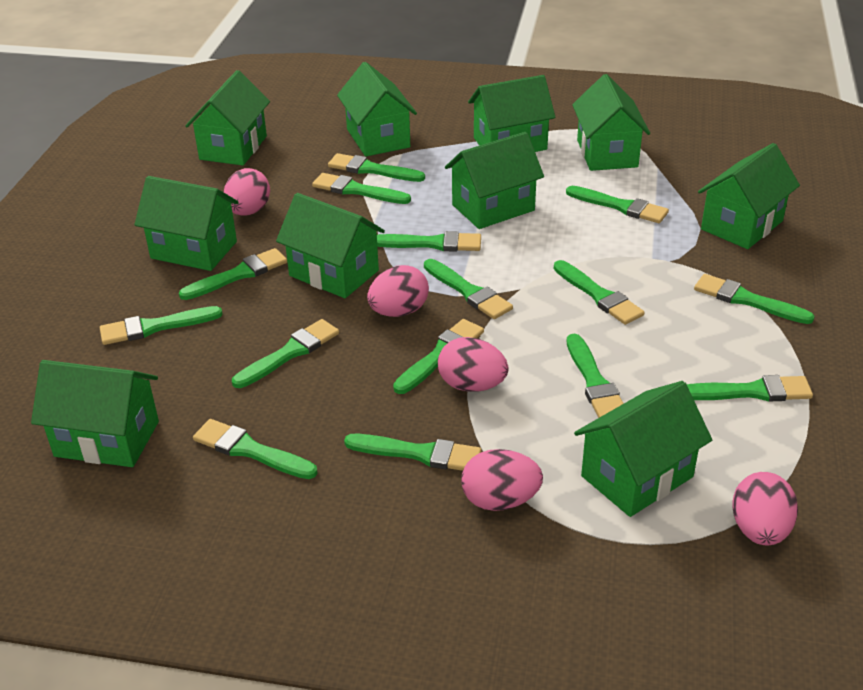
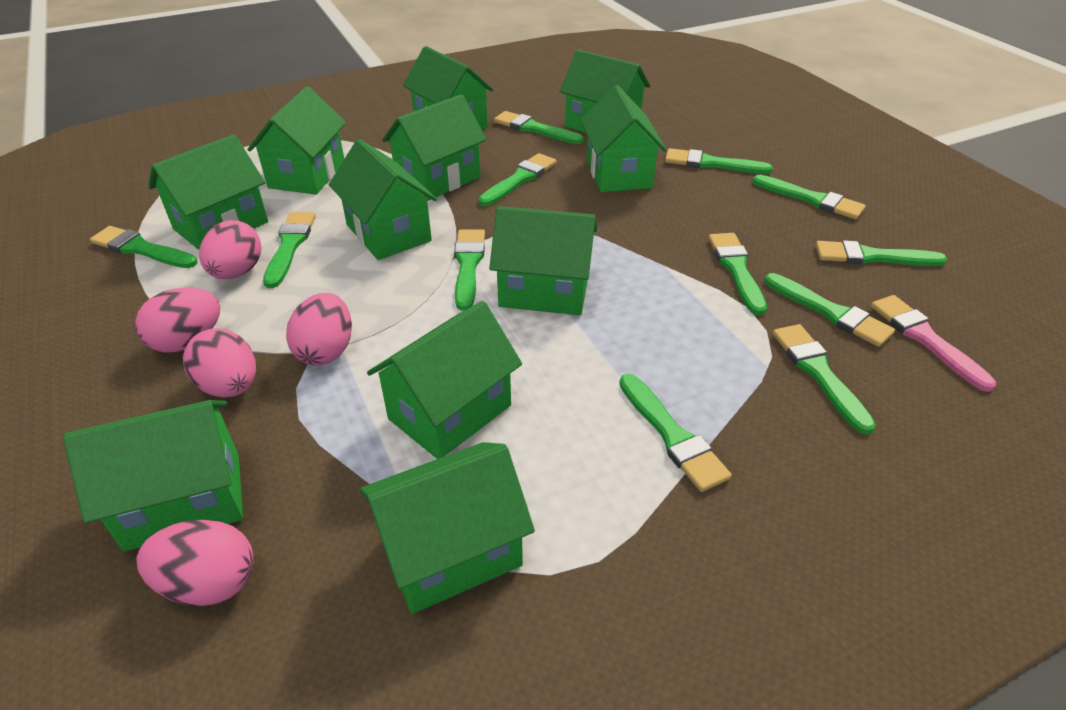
green brush: 15 -> 12
green house: 10 -> 11
pink brush: 0 -> 1

